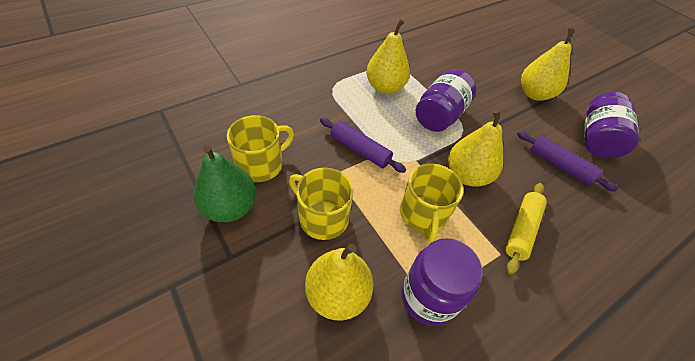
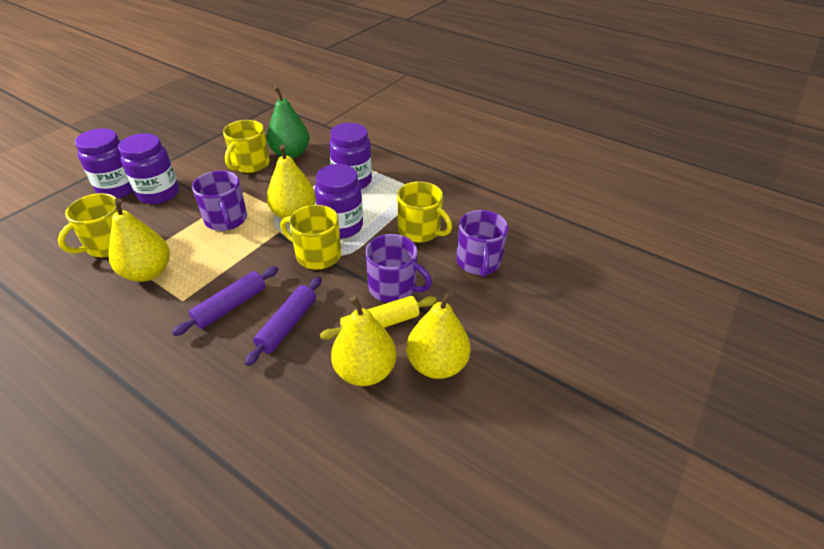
purple jar: 3 -> 4
purple mug: 0 -> 3
yellow mug: 3 -> 4

